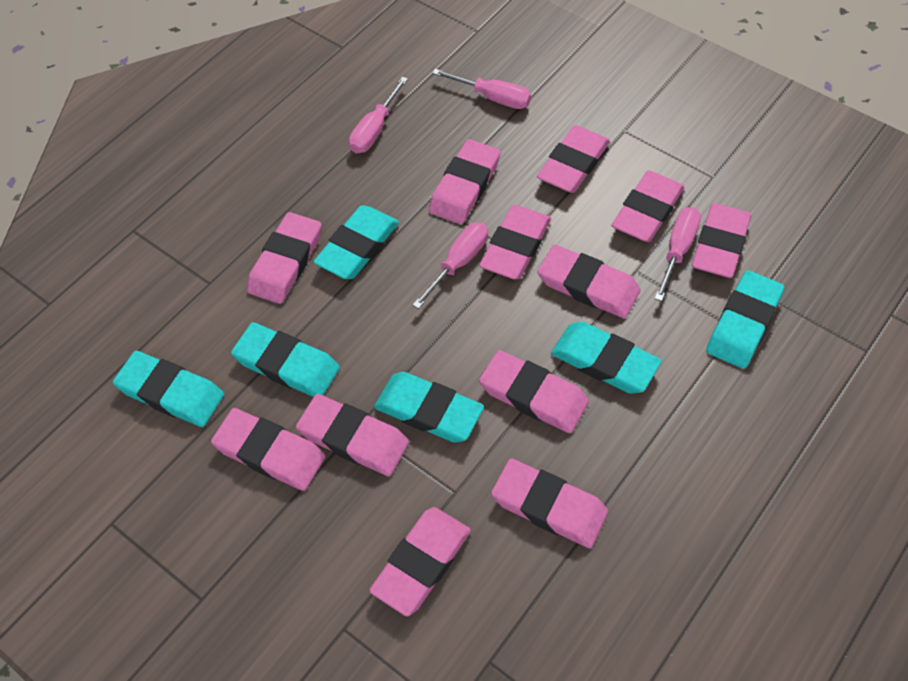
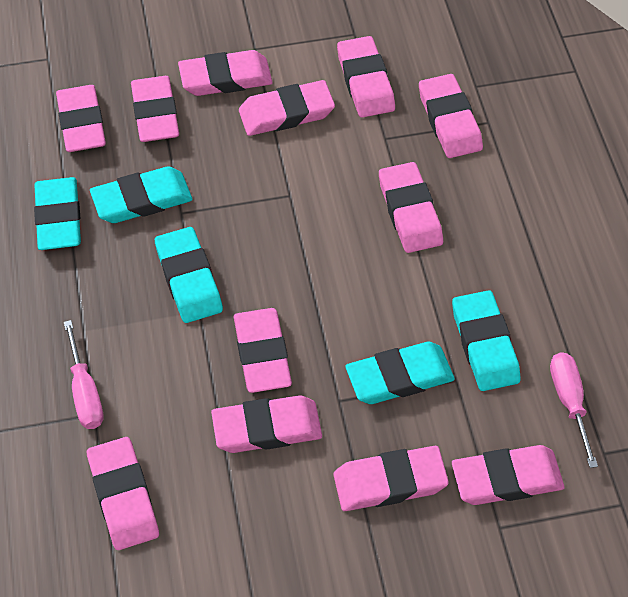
pink screwdriver: 4 -> 2
turquoise eraser: 6 -> 5

